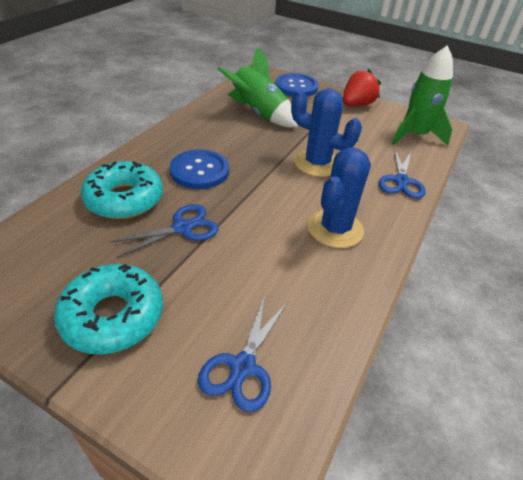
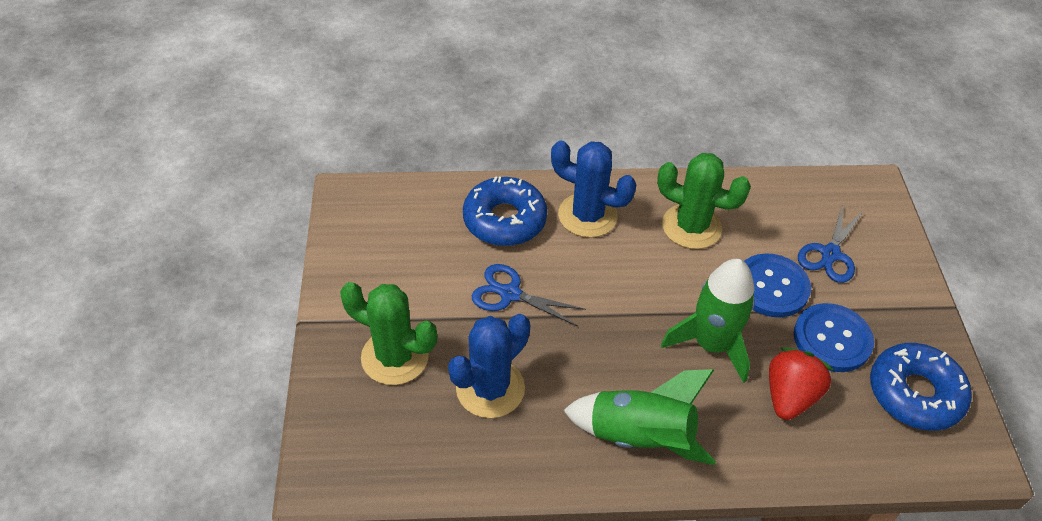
blue donut: 0 -> 2
blue scissors: 3 -> 2
green cactus: 0 -> 2
turquoise donut: 2 -> 0

